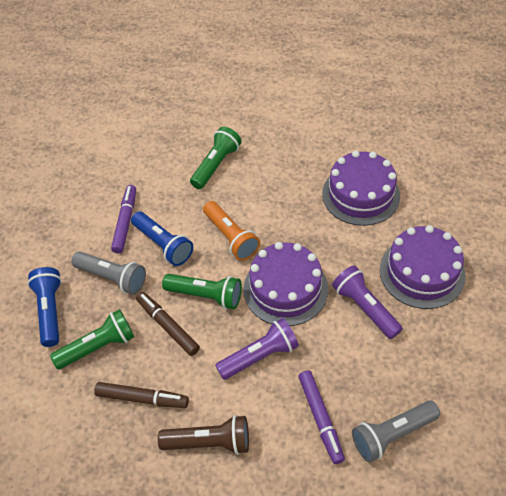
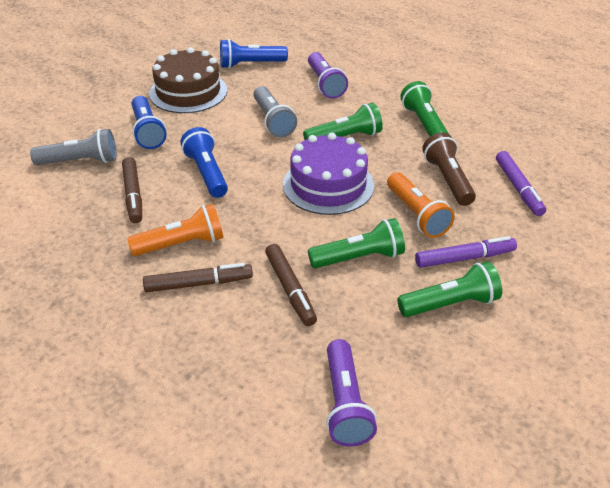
blue flashlight: 2 -> 3
brown cake: 0 -> 1
brown marker: 2 -> 3
green flashlight: 3 -> 4
orange flashlight: 1 -> 2
purple cake: 3 -> 1

